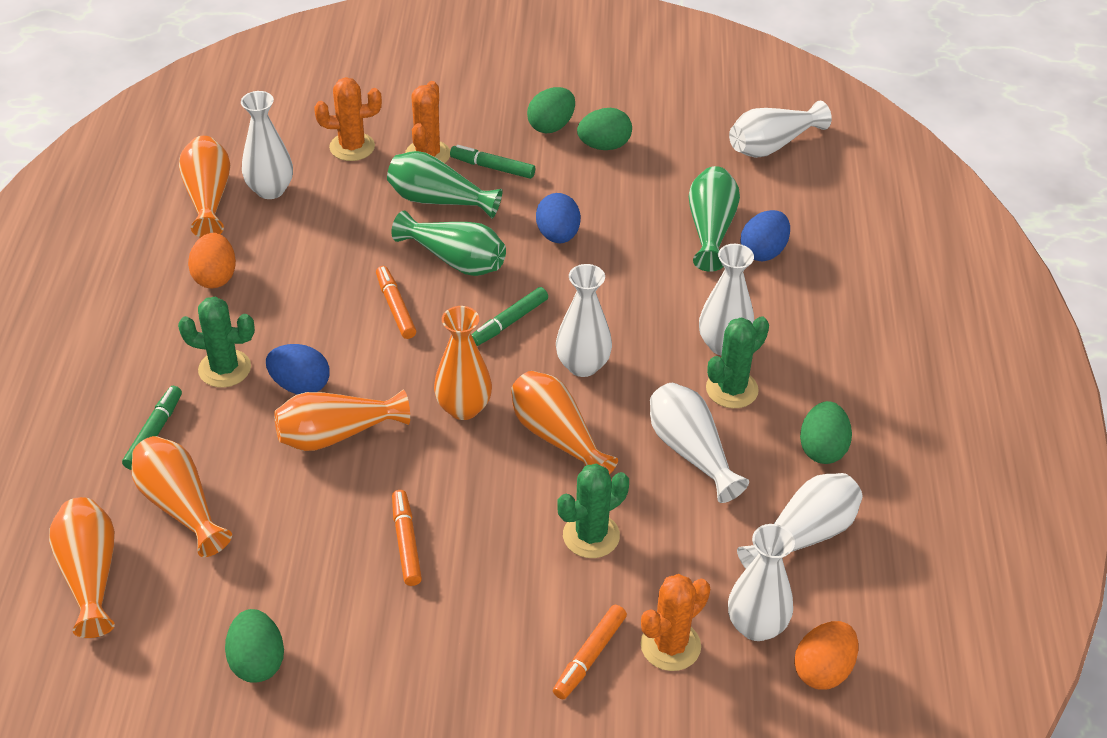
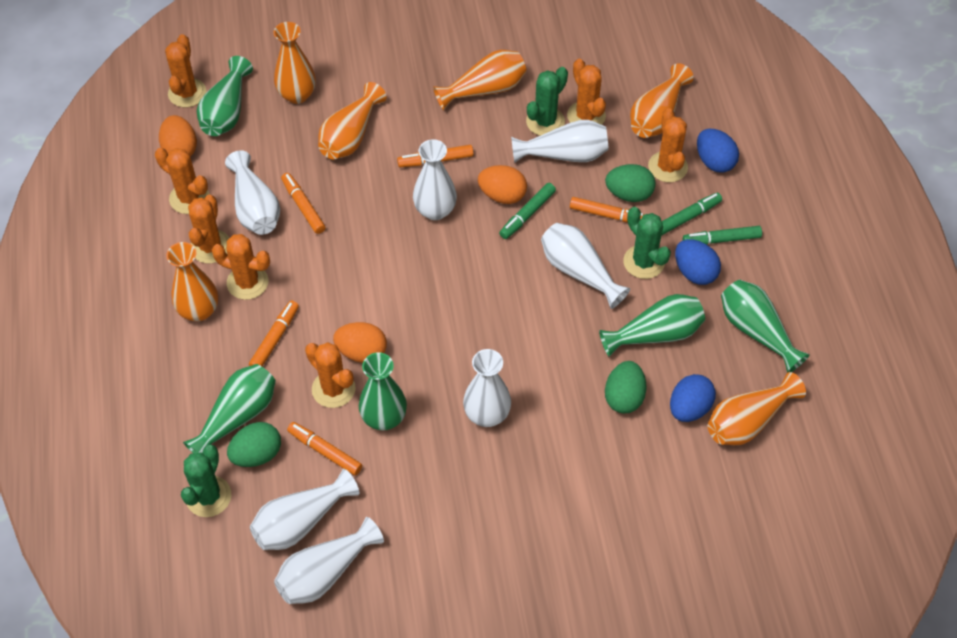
green egg: 4 -> 3
green vase: 3 -> 5
orange cactus: 3 -> 7
orange egg: 2 -> 3
orange marker: 3 -> 5

